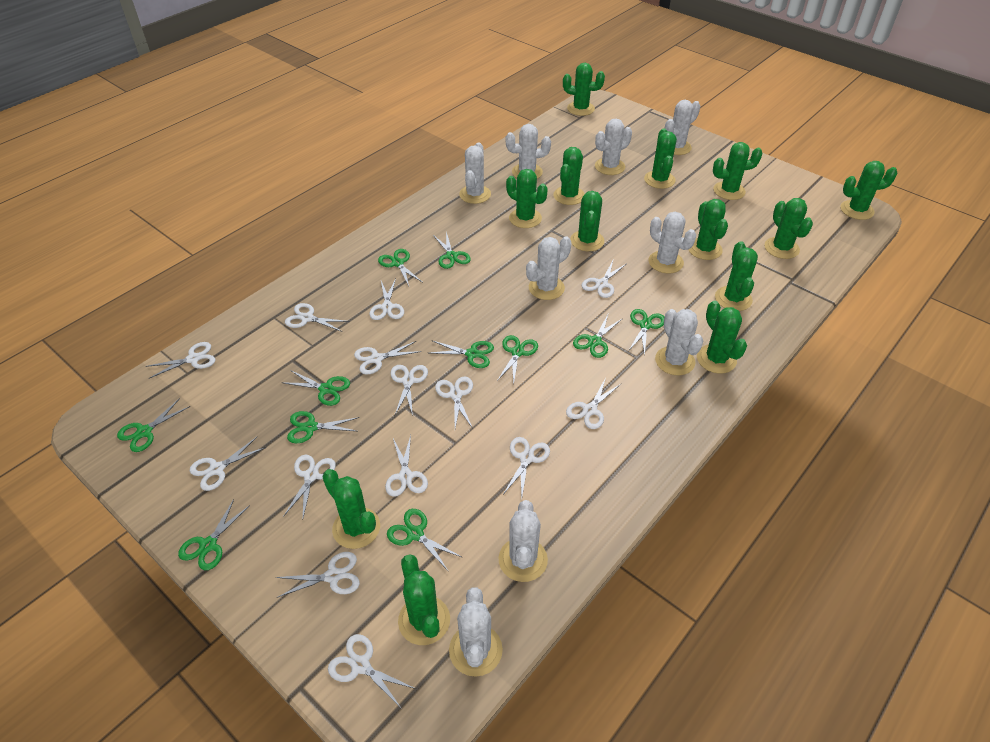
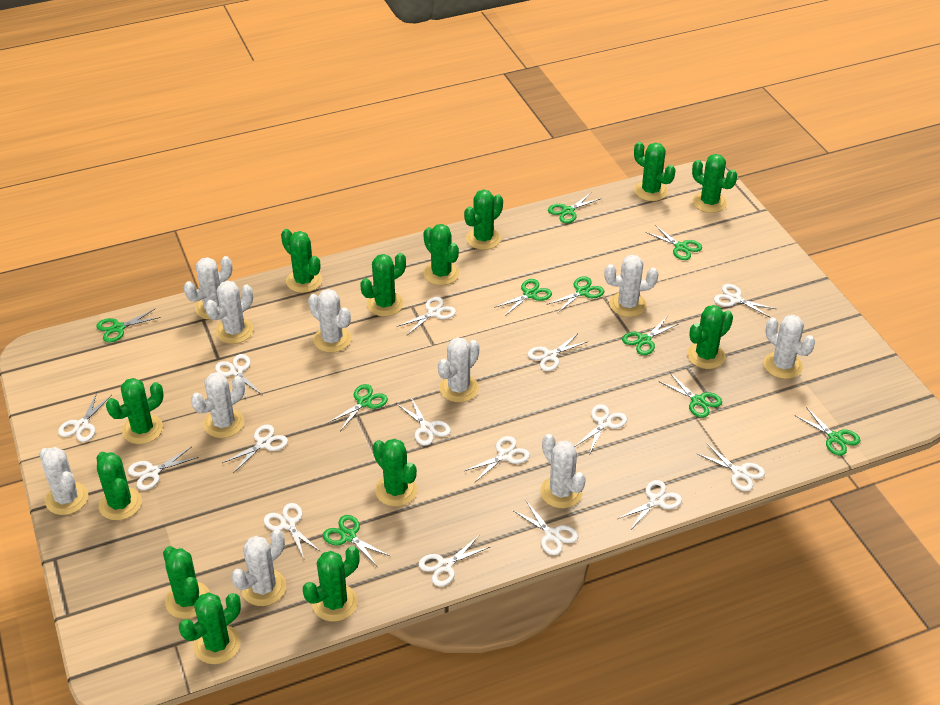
green scissors: 11 -> 10
white cactus: 9 -> 10
white scissors: 14 -> 15

